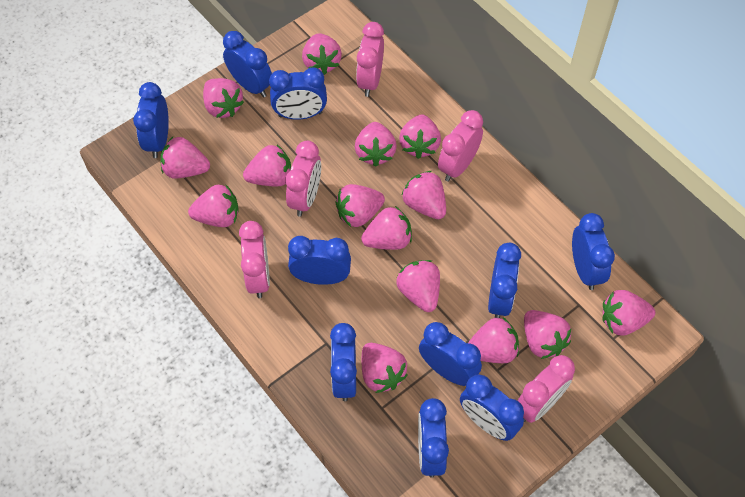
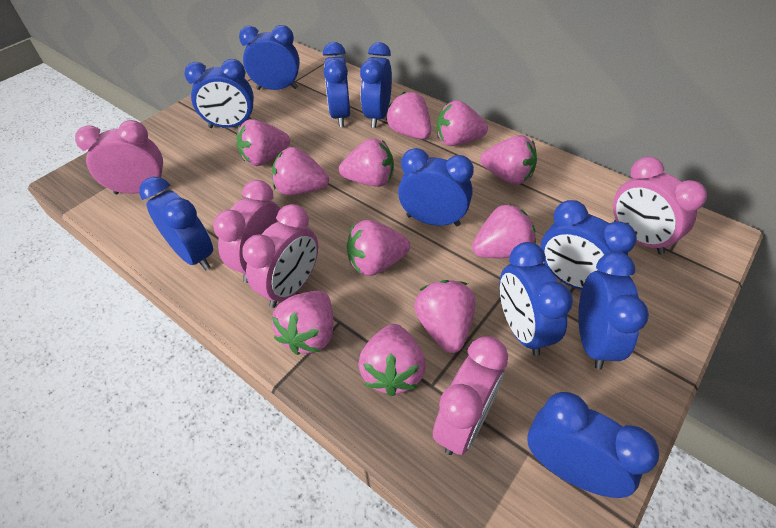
pink strawberry: 15 -> 11

